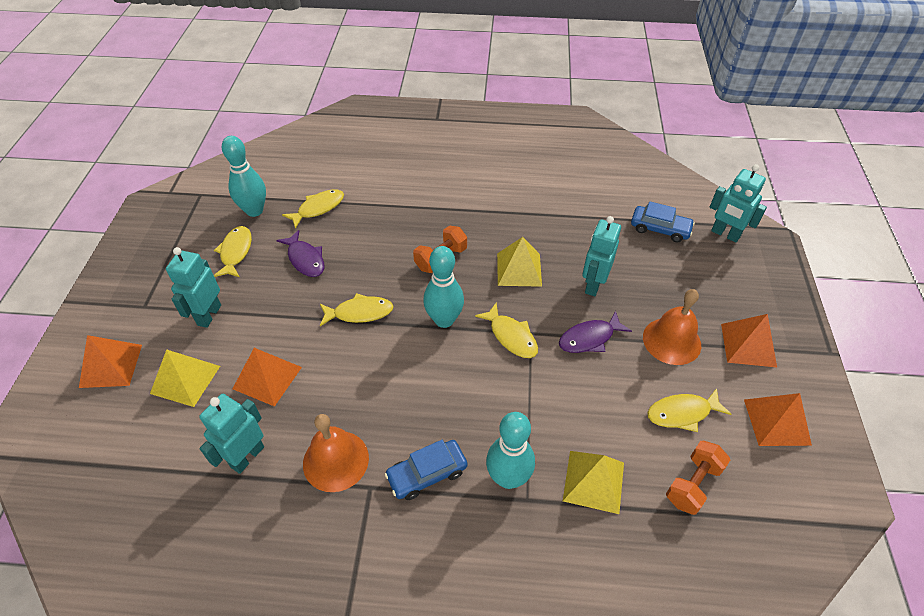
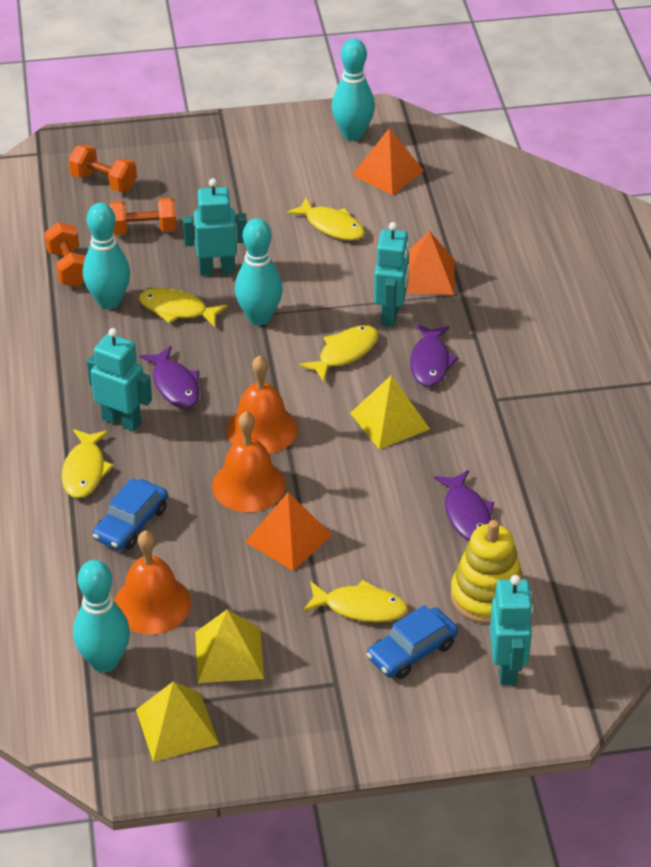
orange bell: 2 -> 3
orange dumbbell: 2 -> 3
orange pyramid: 4 -> 3
purple fish: 2 -> 3
turquoise bowling pin: 3 -> 4
yellow stacking toy: 0 -> 1

